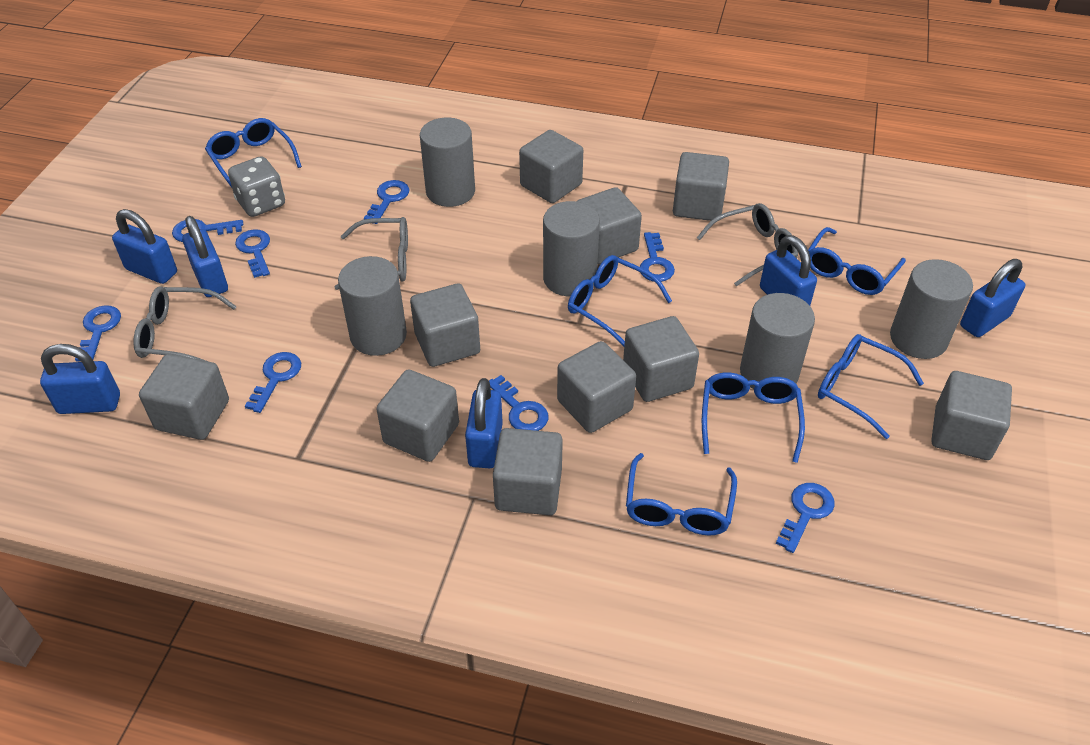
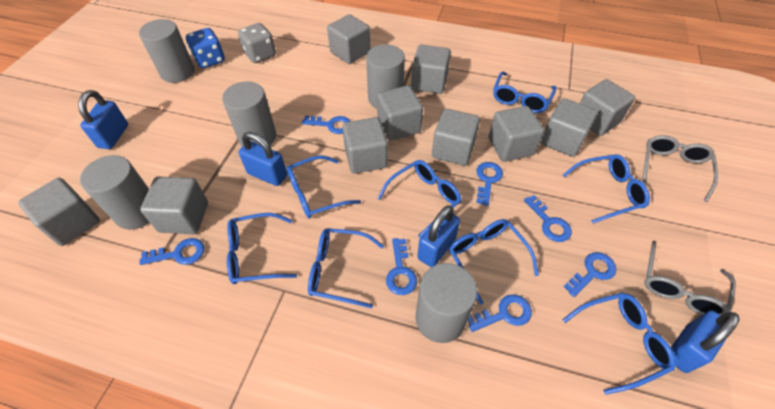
blue dice: 0 -> 1
blue glasses: 6 -> 8
blue key: 8 -> 7
blue padlock: 6 -> 4
grey glasses: 3 -> 2

